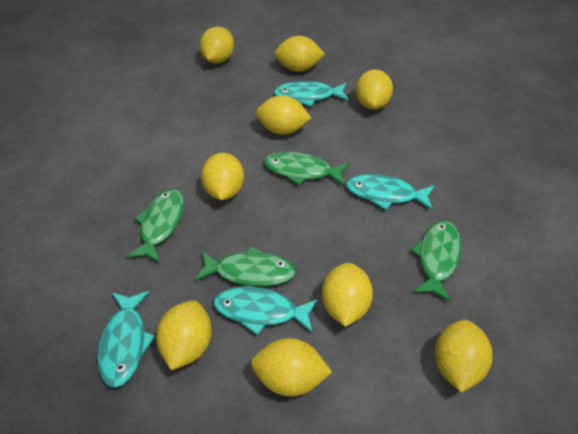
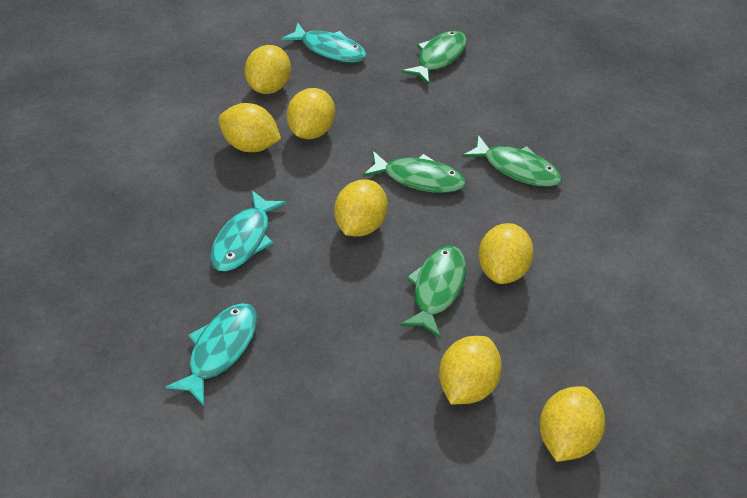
turquoise fish: 4 -> 3
yellow lemon: 9 -> 7

